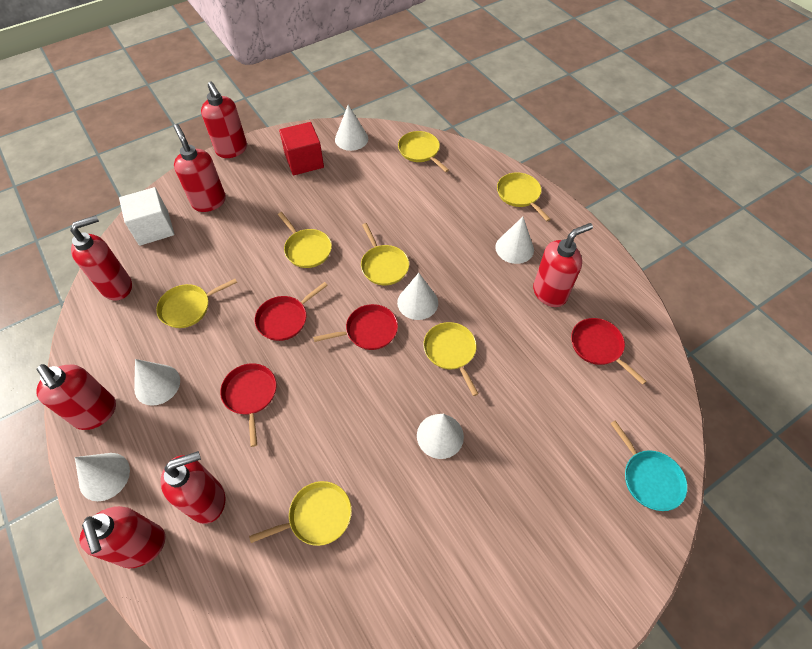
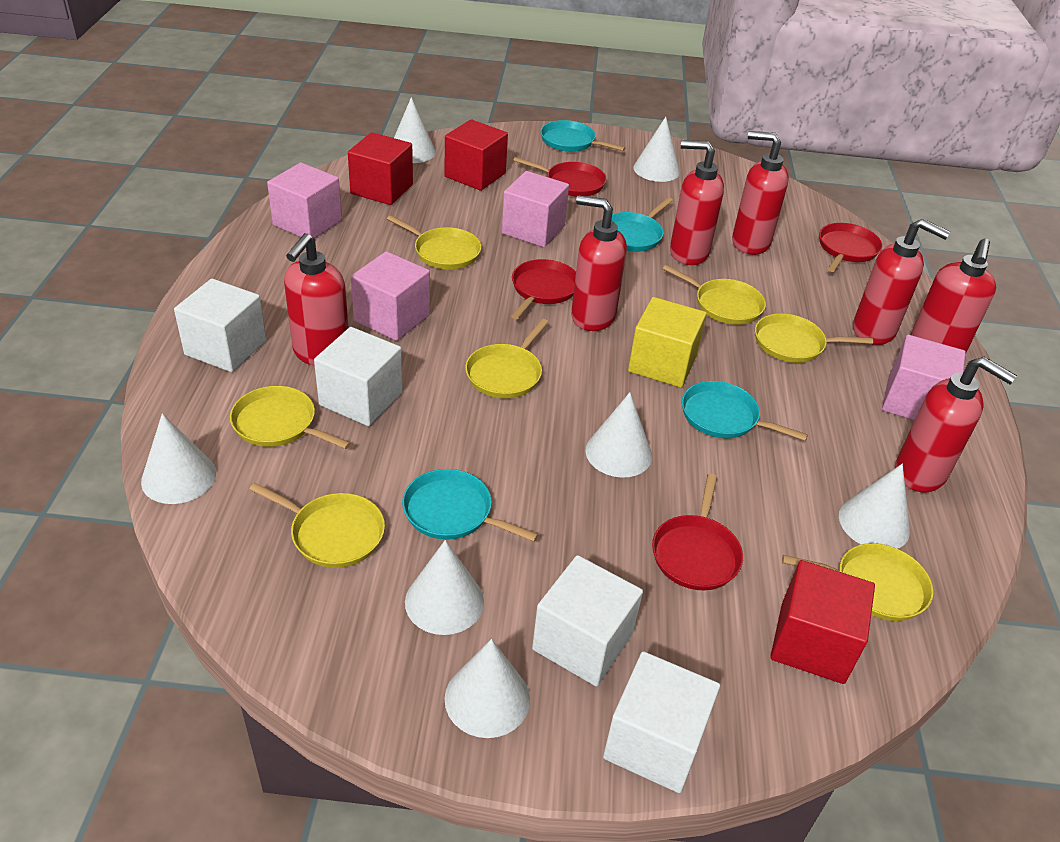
pink cube: 0 -> 4
red cube: 1 -> 3
turquoise pan: 1 -> 4
white cone: 6 -> 7
white cube: 1 -> 4
yellow cube: 0 -> 1

